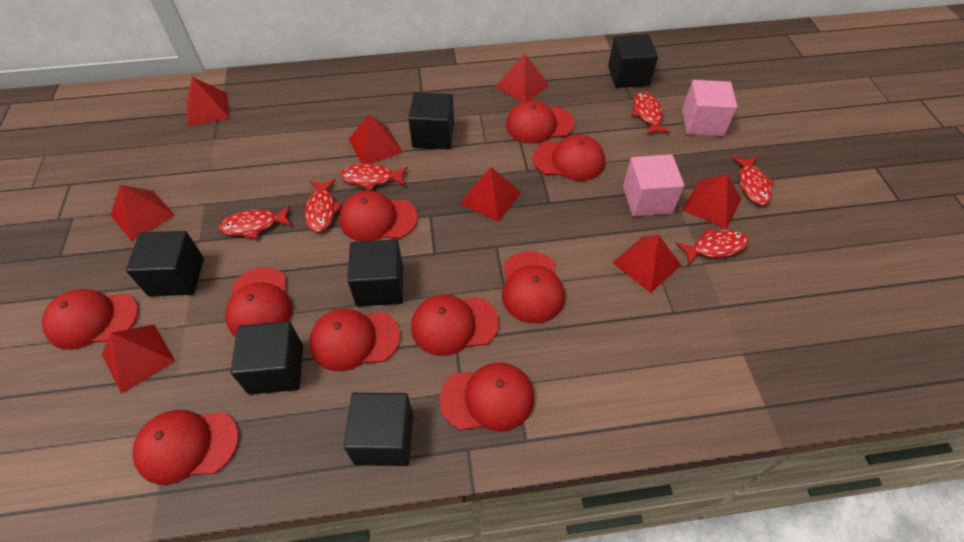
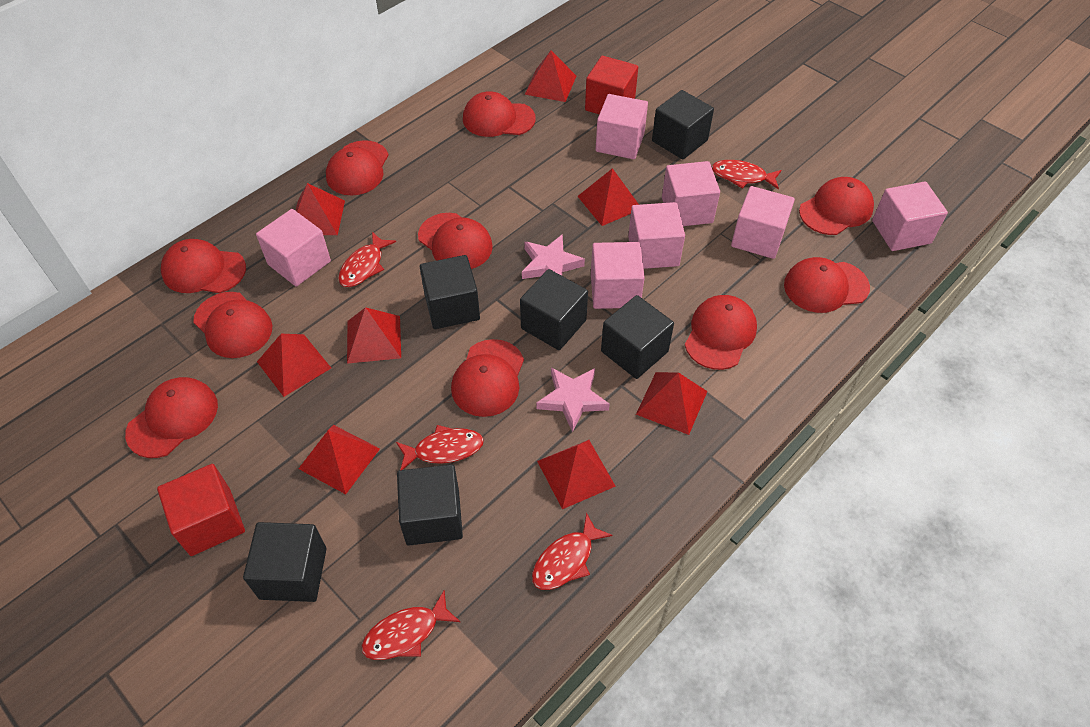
pink cube: 2 -> 7
pink star: 0 -> 2
red cube: 0 -> 2
red fish: 6 -> 5

